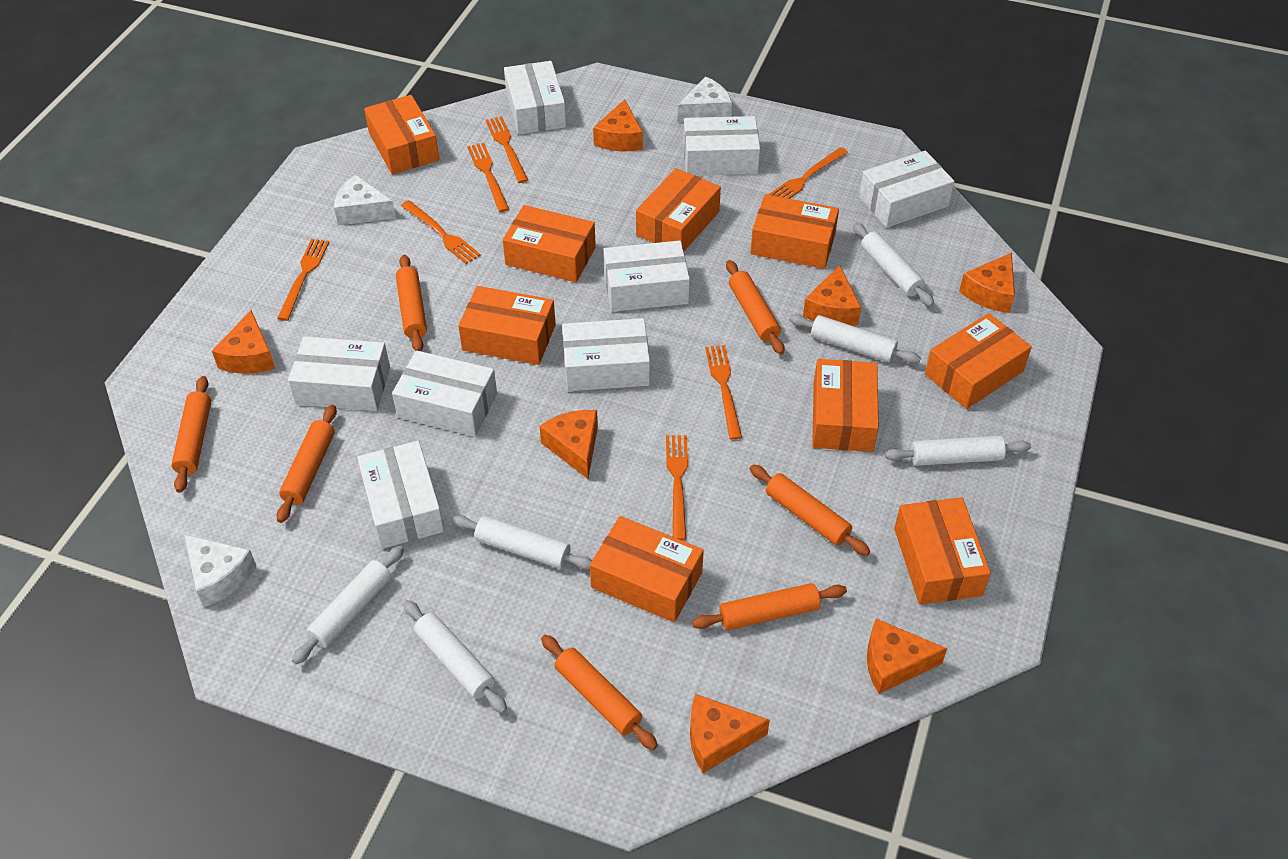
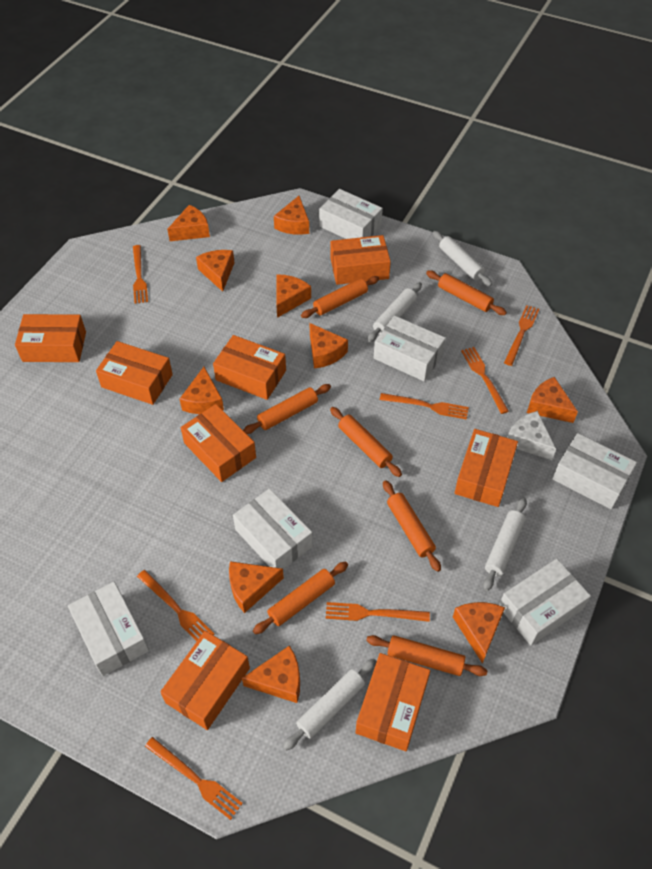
orange box: 9 -> 8
orange cheese: 7 -> 10
white box: 8 -> 6
white cheese: 3 -> 1
white rolling pin: 6 -> 4

